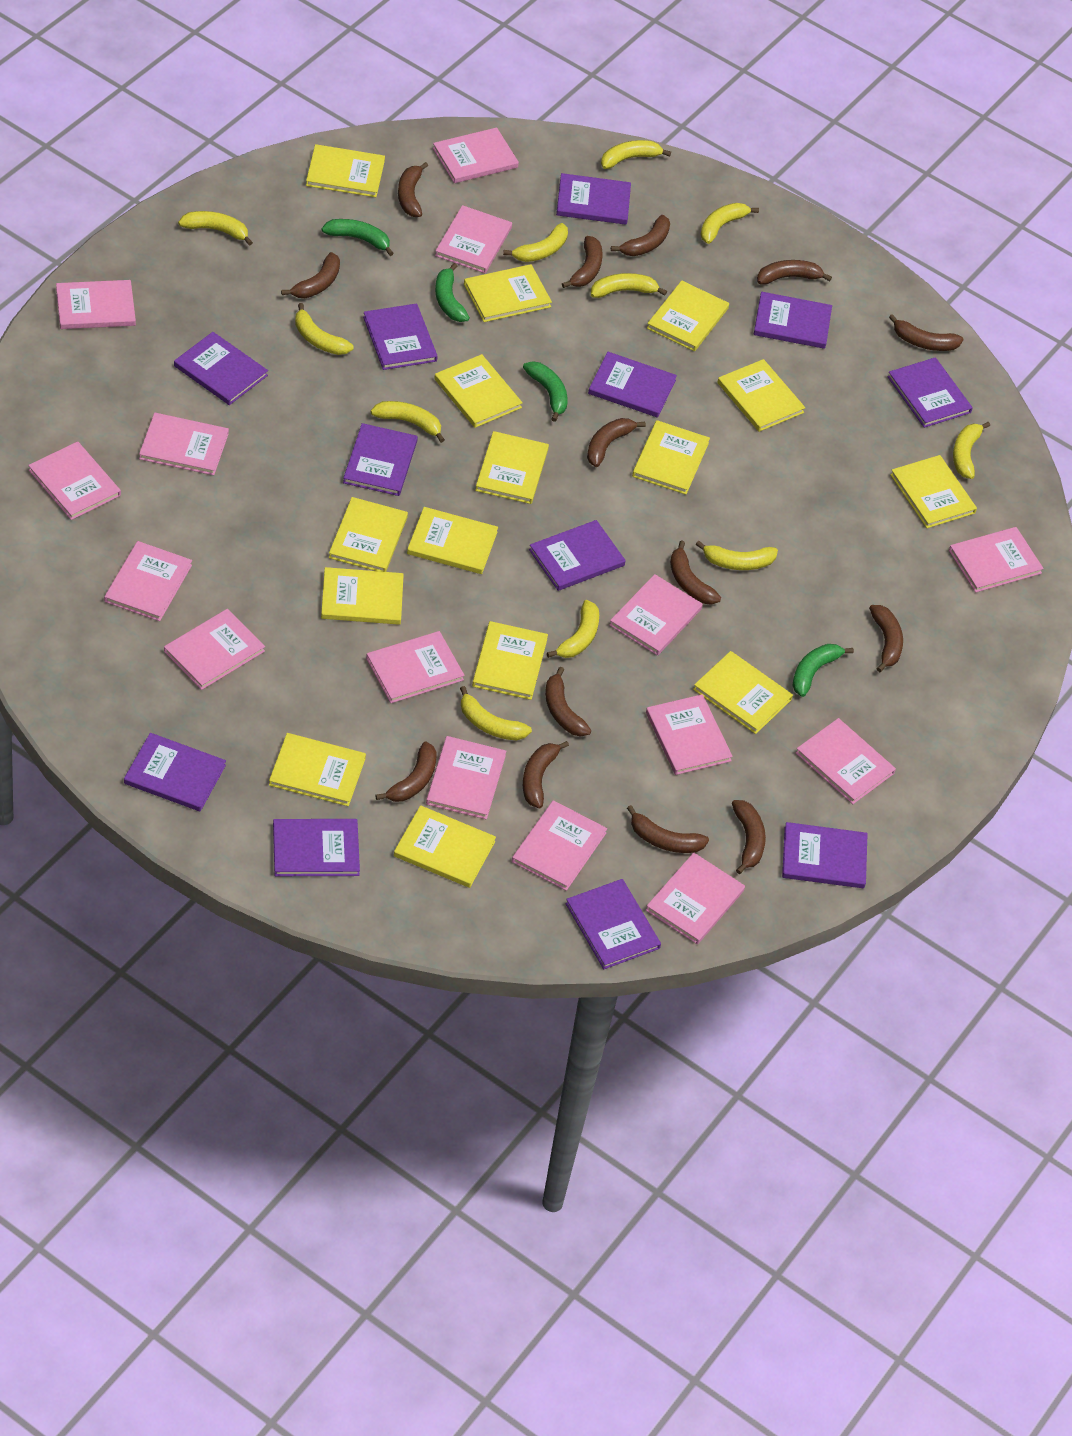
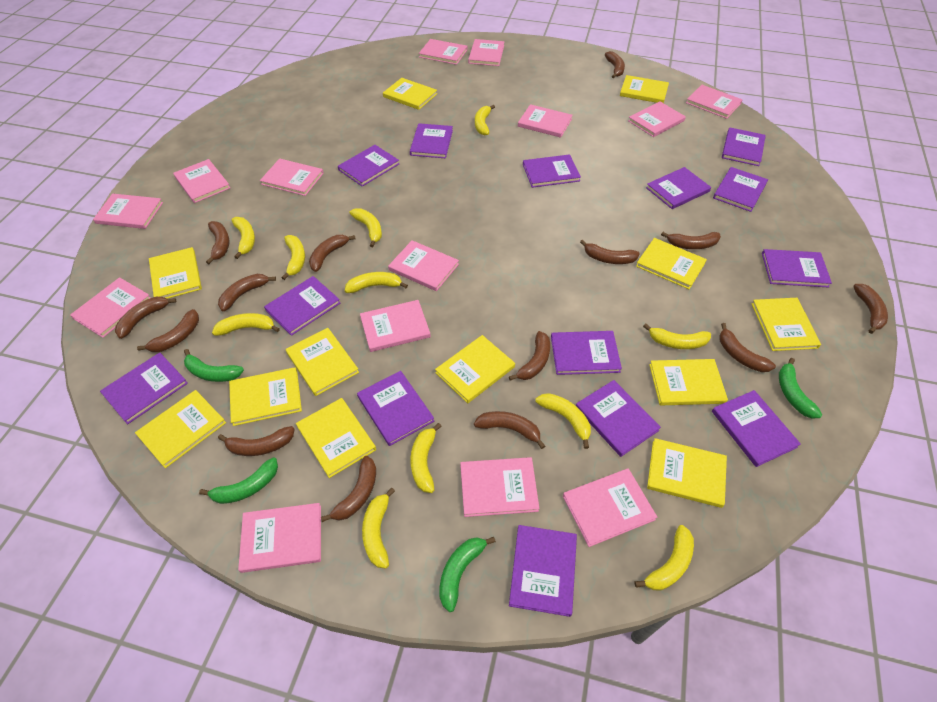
pink book: 15 -> 14
purple book: 12 -> 14
yellow book: 15 -> 12

